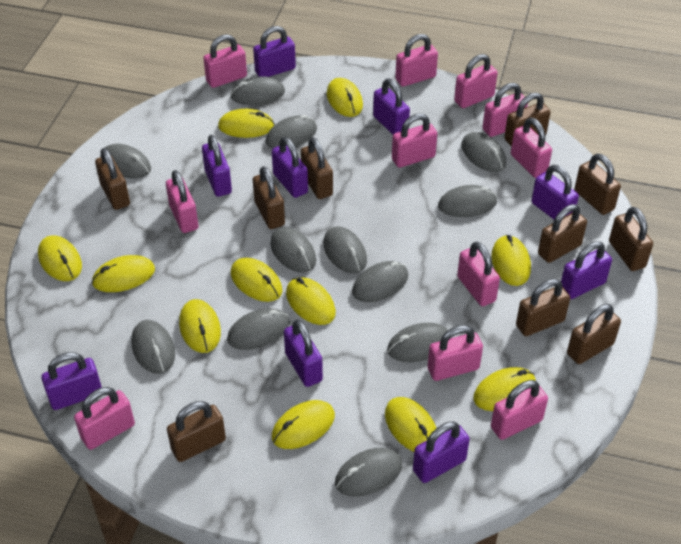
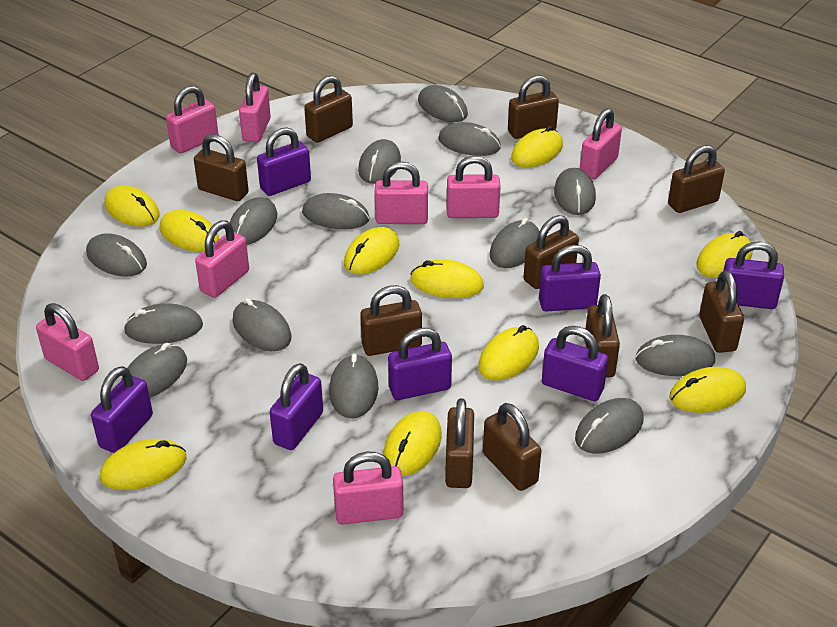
grey mouse: 12 -> 14
pink padlock: 11 -> 8
purple padlock: 9 -> 7
yellow mouse: 11 -> 10

